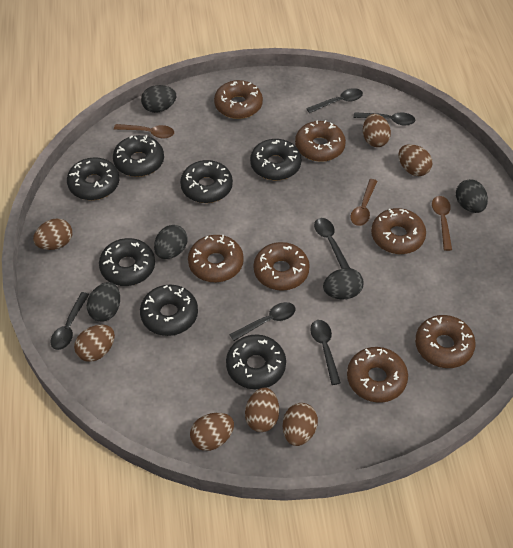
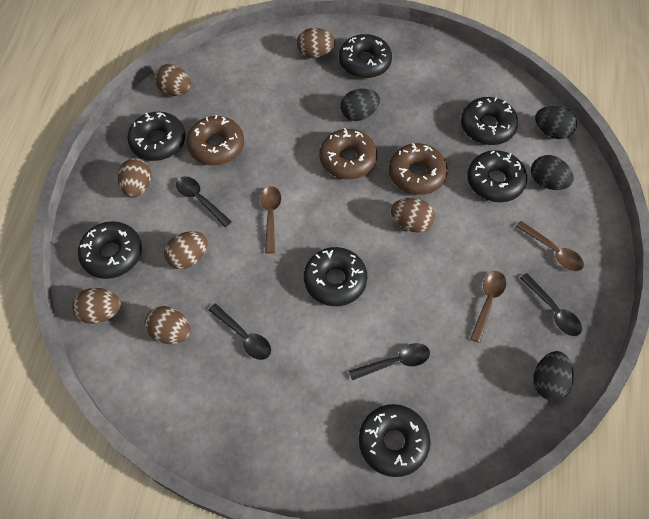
black egg: 5 -> 4
black spoon: 6 -> 4
brown donut: 7 -> 3

